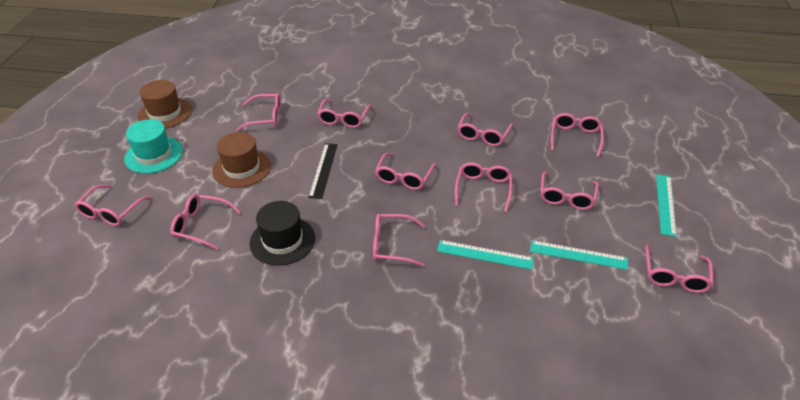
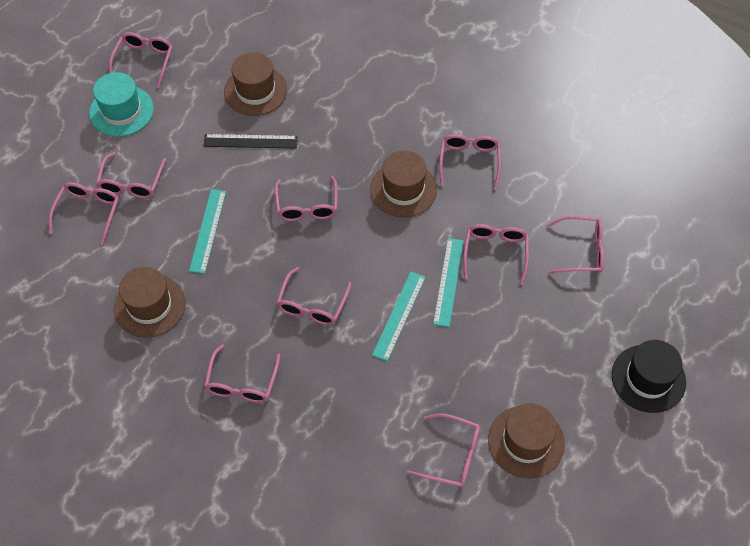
brown hat: 2 -> 4
pink glasses: 11 -> 10

